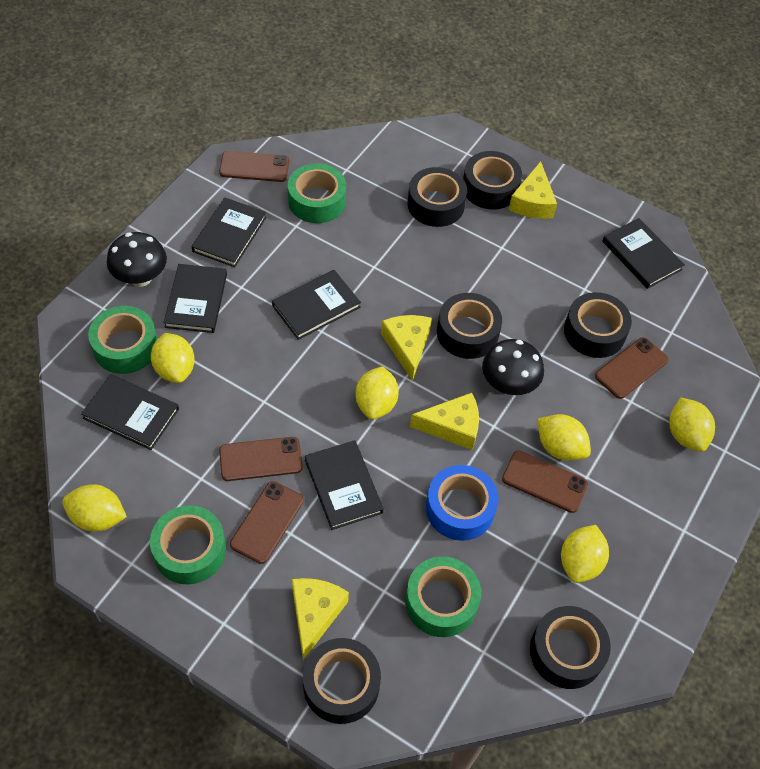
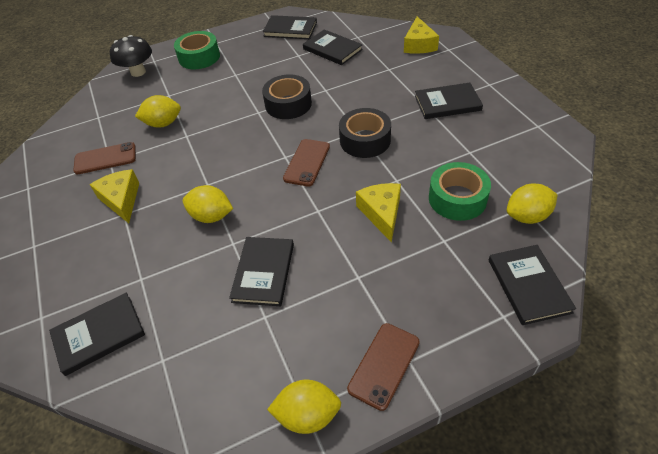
black mushroom: 2 -> 1
black tape: 6 -> 2
blue tape: 1 -> 0
brown phone: 5 -> 3
green tape: 4 -> 2
yellow cheese: 4 -> 3
yellow lemon: 6 -> 4

